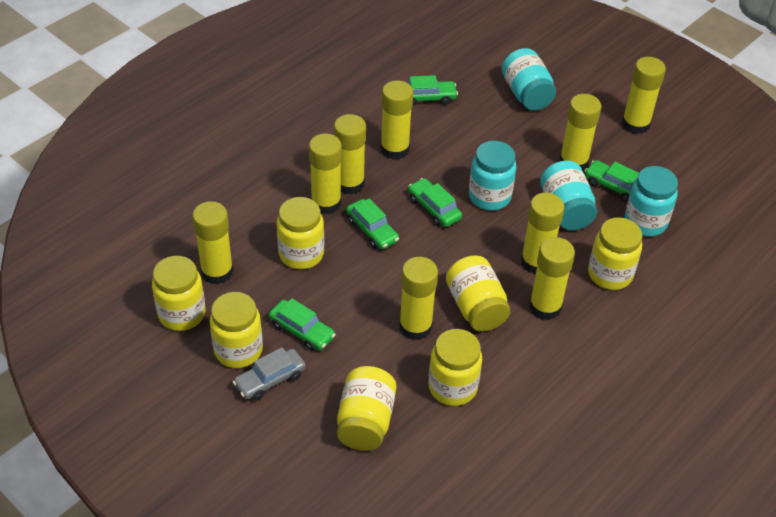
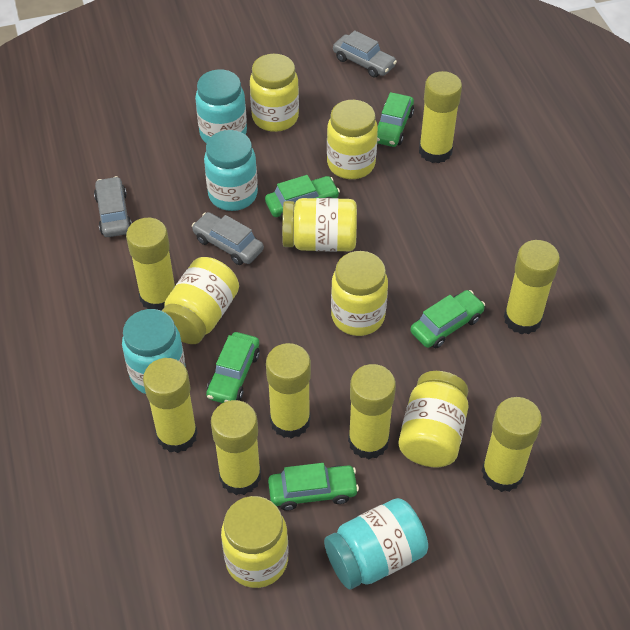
grey car: 1 -> 3
yellow glue stick: 9 -> 8

